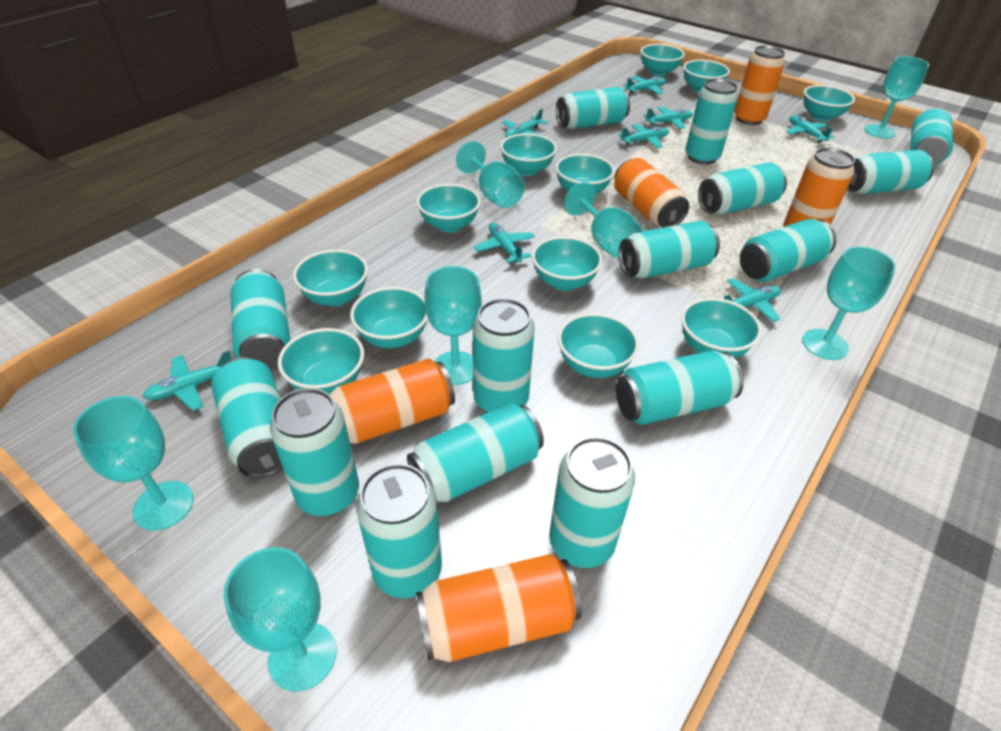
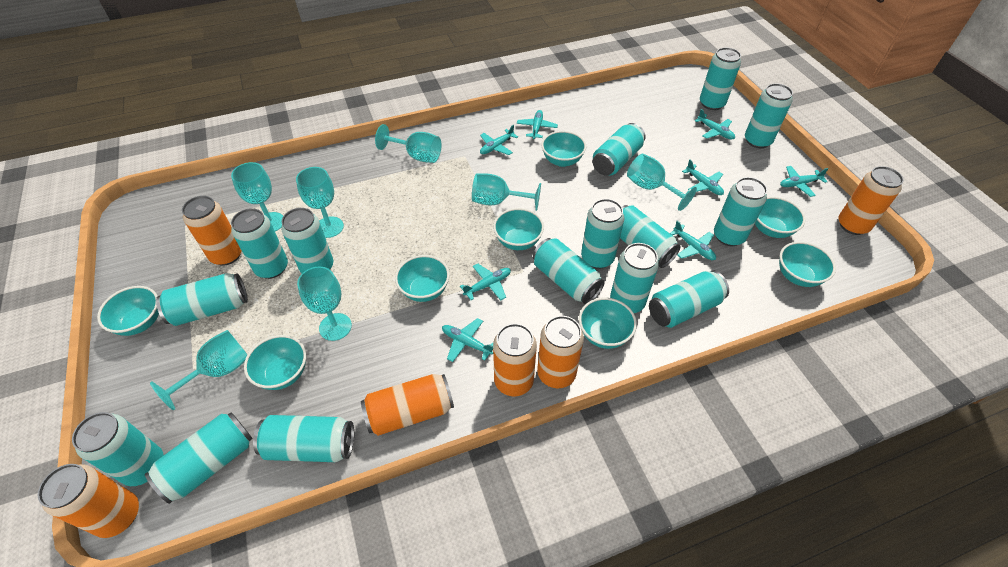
orange can: 5 -> 6
turquoise bowl: 12 -> 8

